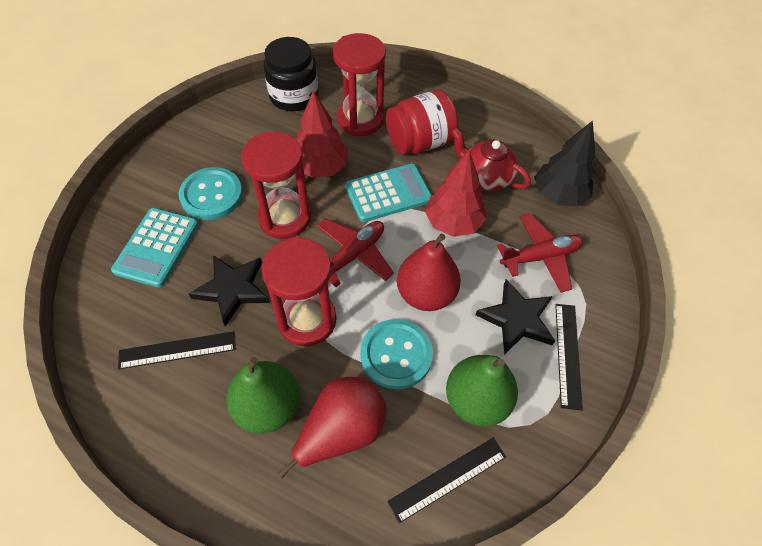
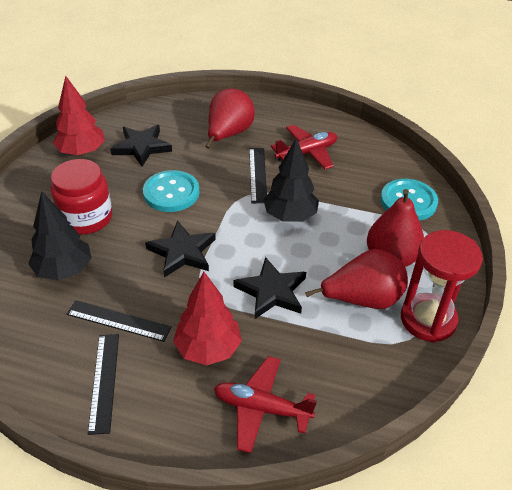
black jar: 1 -> 0
black star: 2 -> 3
black tree: 1 -> 2
green pear: 2 -> 0
red hourglass: 3 -> 1
red pear: 2 -> 3
red teapot: 1 -> 0
turquoise calculator: 2 -> 0

